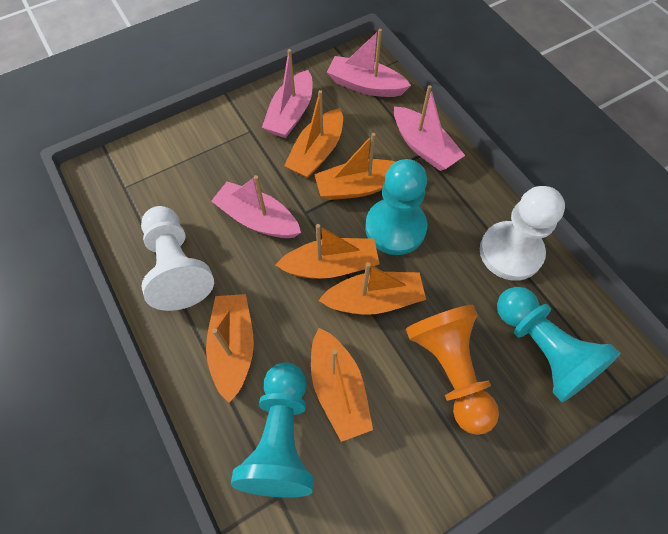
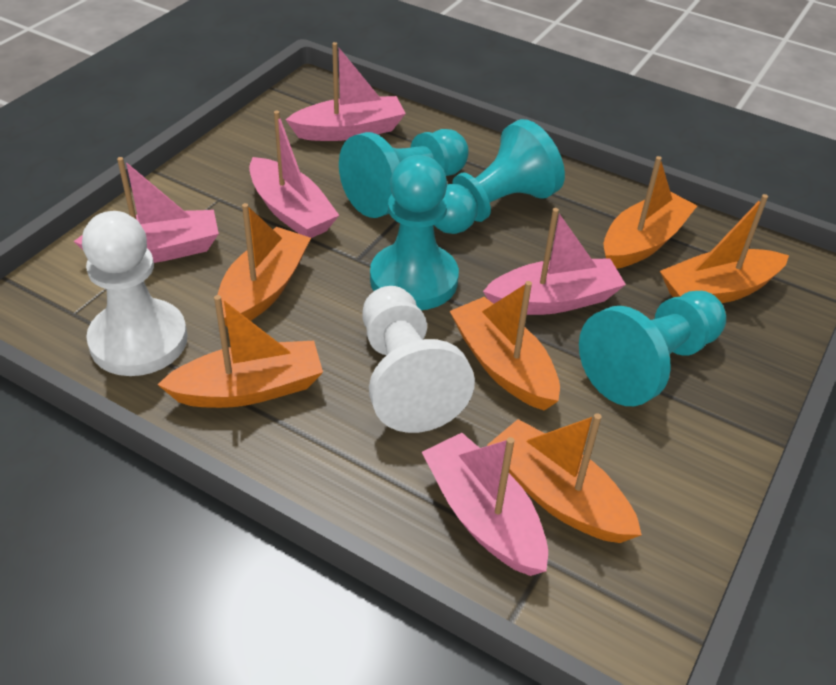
orange pawn: 1 -> 0
pink boat: 4 -> 5
turquoise pawn: 3 -> 4

